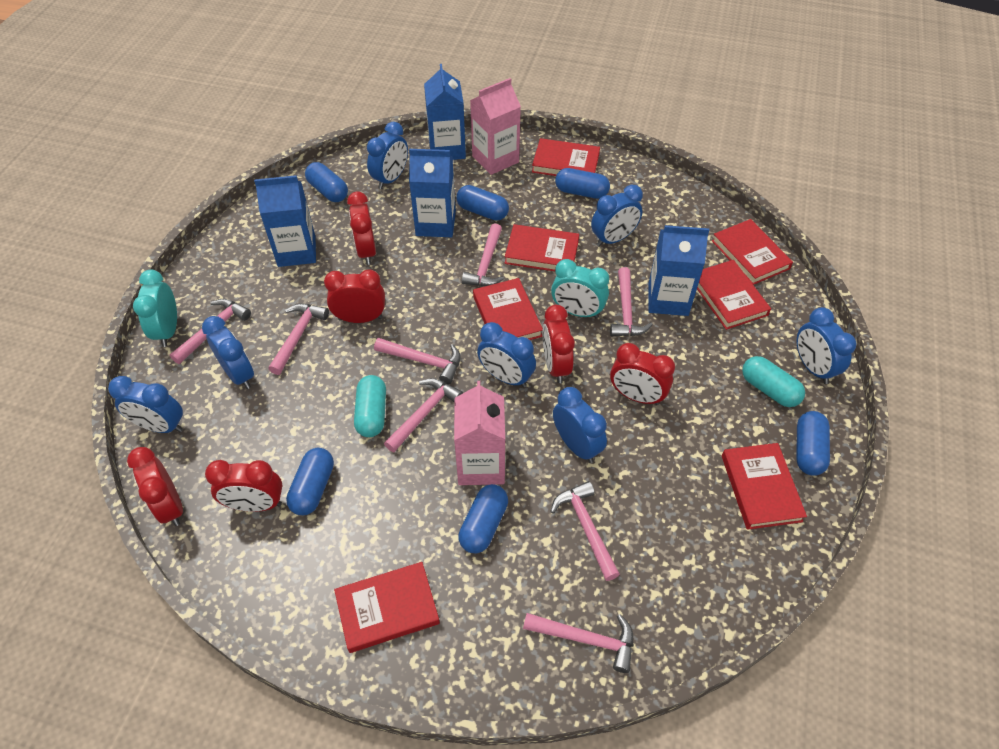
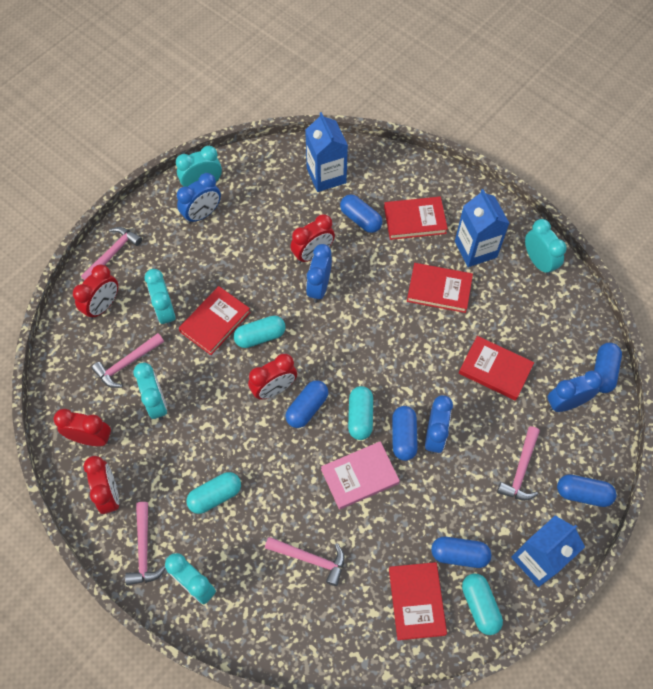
blue carton: 4 -> 3
blue clock: 7 -> 4
pink book: 0 -> 1
pink carton: 2 -> 0
pink hammer: 8 -> 5
red book: 7 -> 5
red clock: 6 -> 5
turquoise capsule: 2 -> 4
turquoise clock: 2 -> 5

